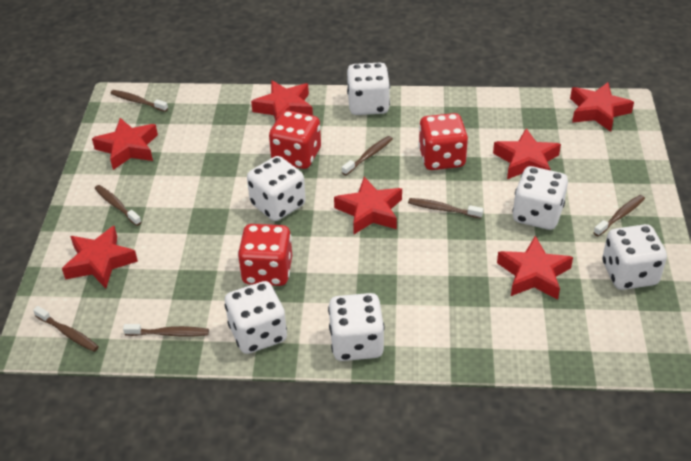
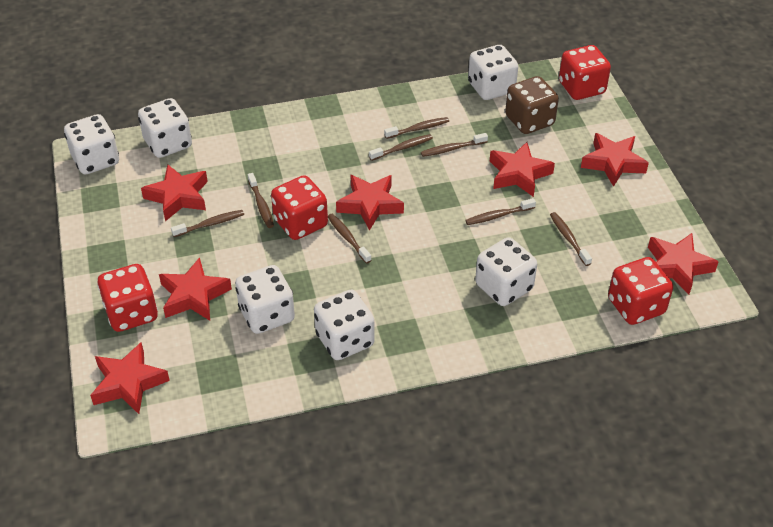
brown dice: 0 -> 1
brown toothbrush: 7 -> 8
red dice: 3 -> 4

